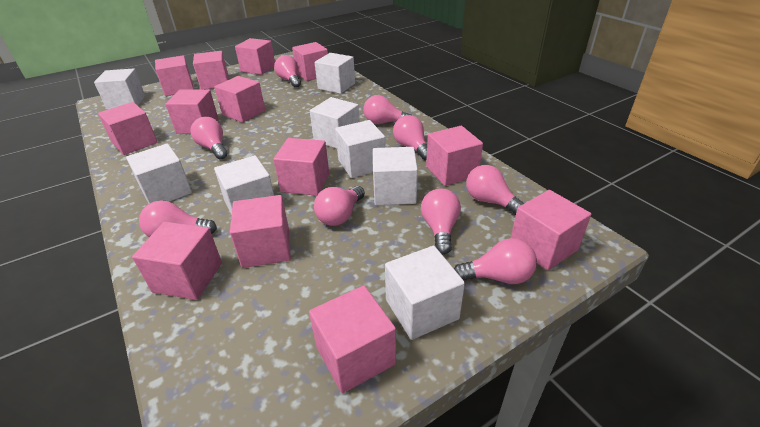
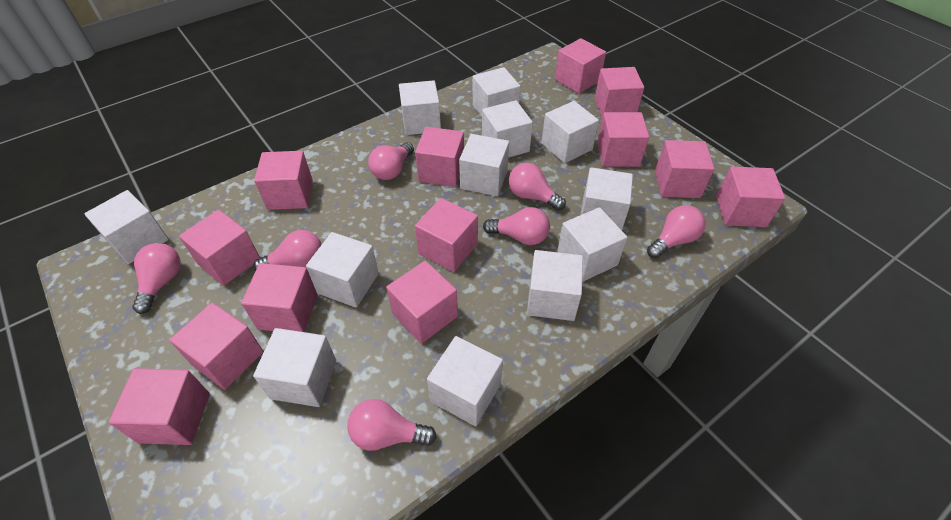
pink light bulb: 9 -> 7
white cube: 8 -> 12

